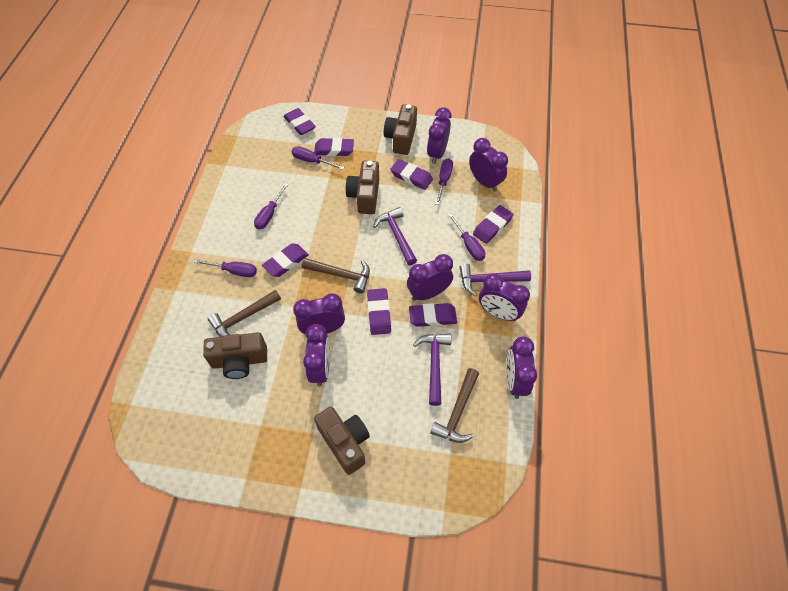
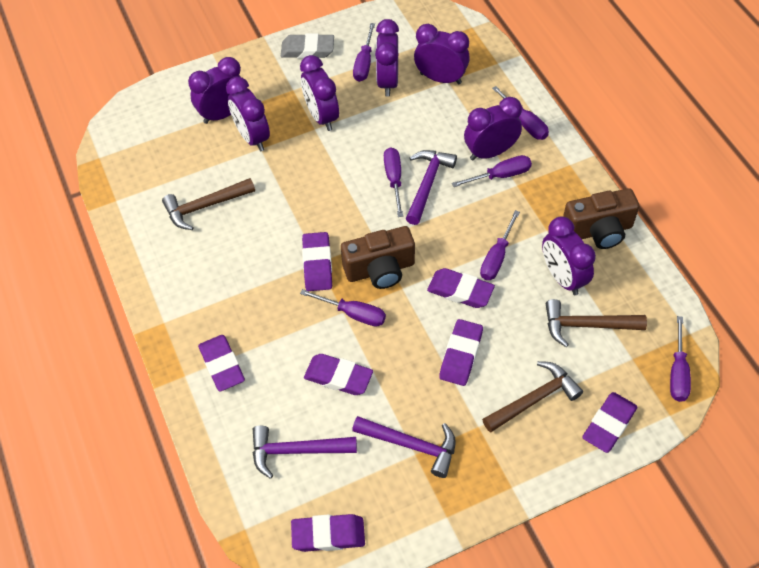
brown camera: 4 -> 2
grey eraser: 0 -> 1
purple screwdriver: 5 -> 7

